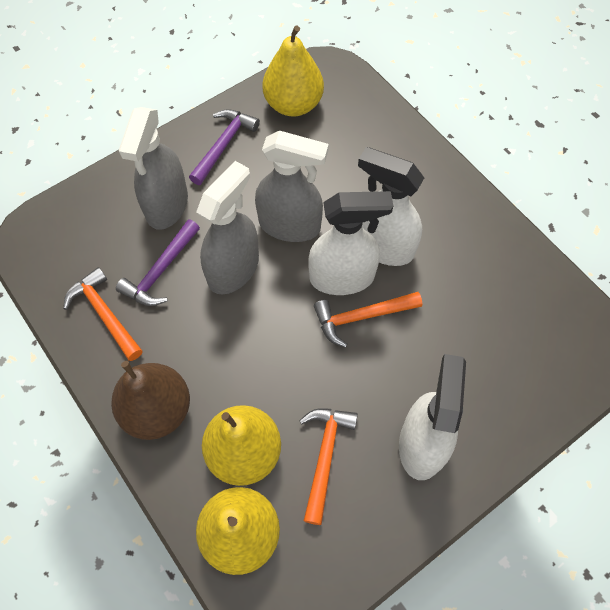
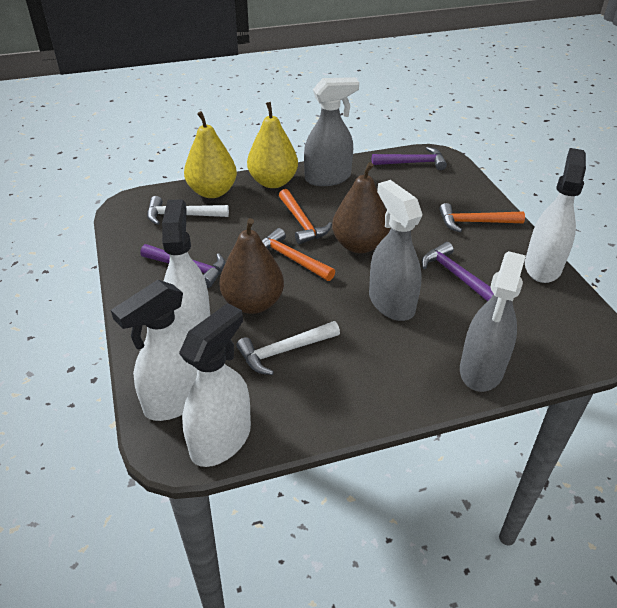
brown pear: 1 -> 2
purple hammer: 2 -> 3
white hammer: 0 -> 2
white spray bottle: 3 -> 4
yellow pear: 3 -> 2

